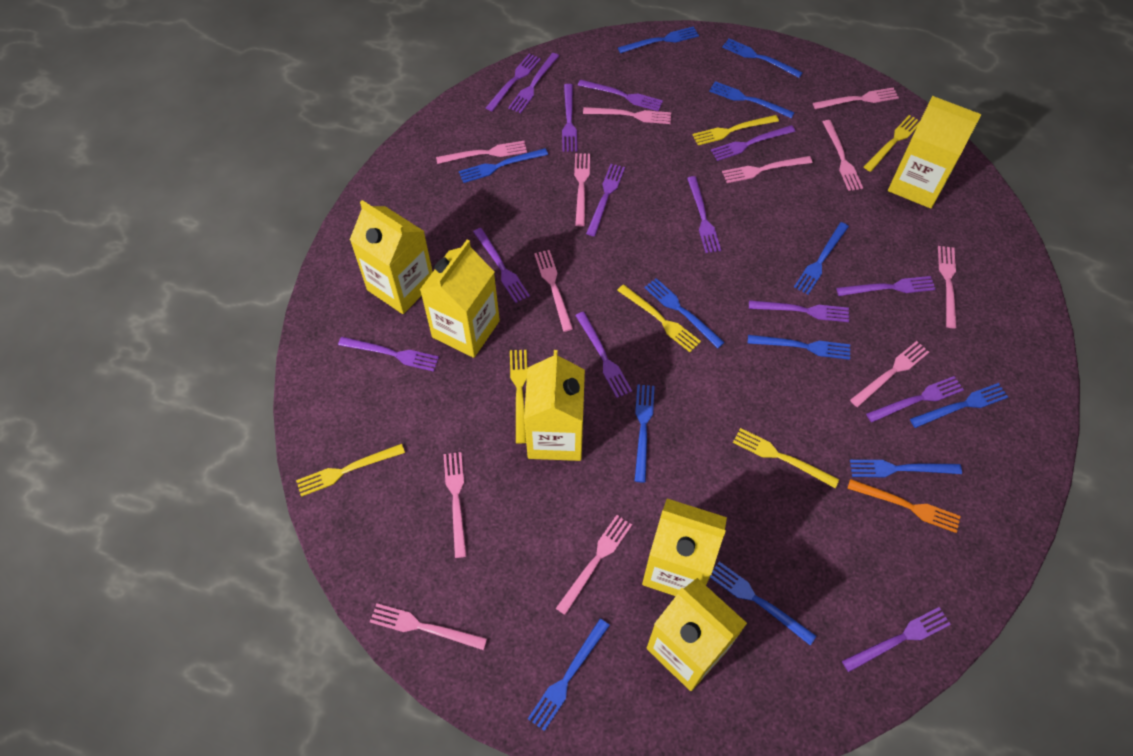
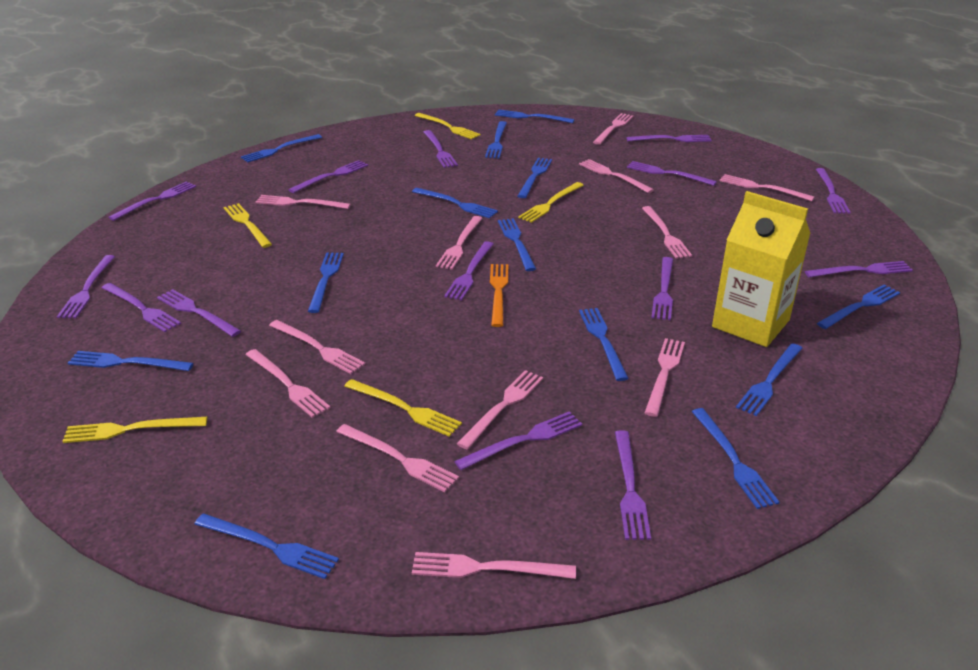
blue fork: 12 -> 13
yellow carton: 6 -> 1
yellow fork: 6 -> 5

